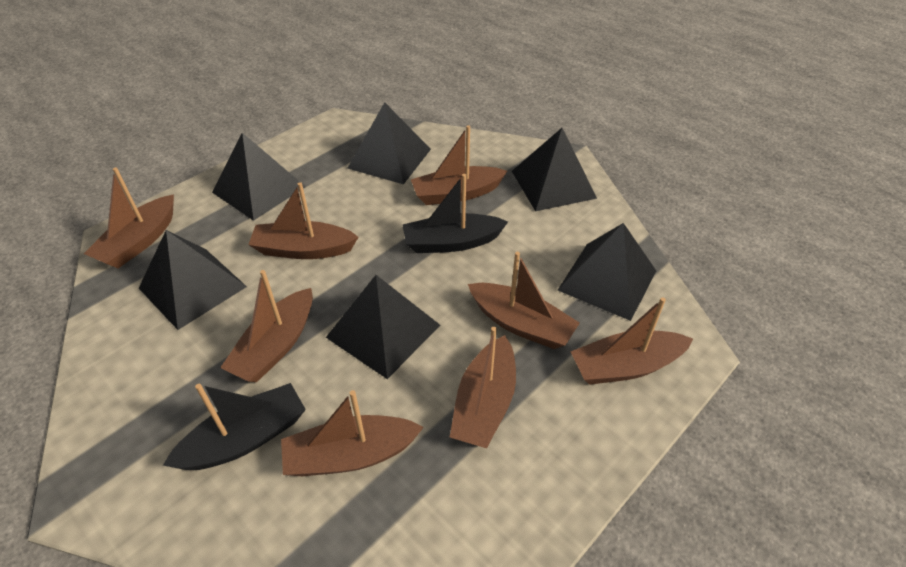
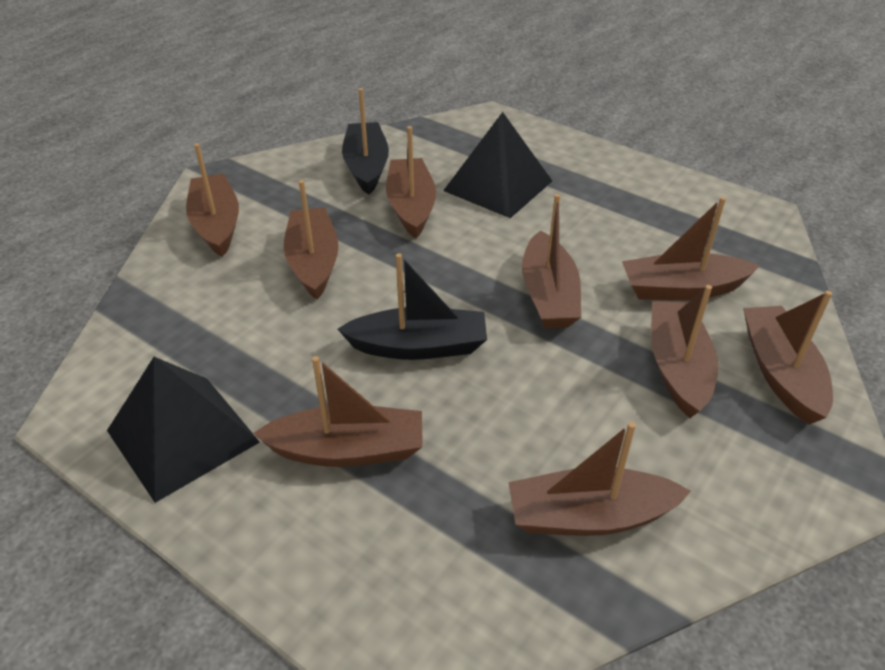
black pyramid: 6 -> 2
brown boat: 8 -> 9

